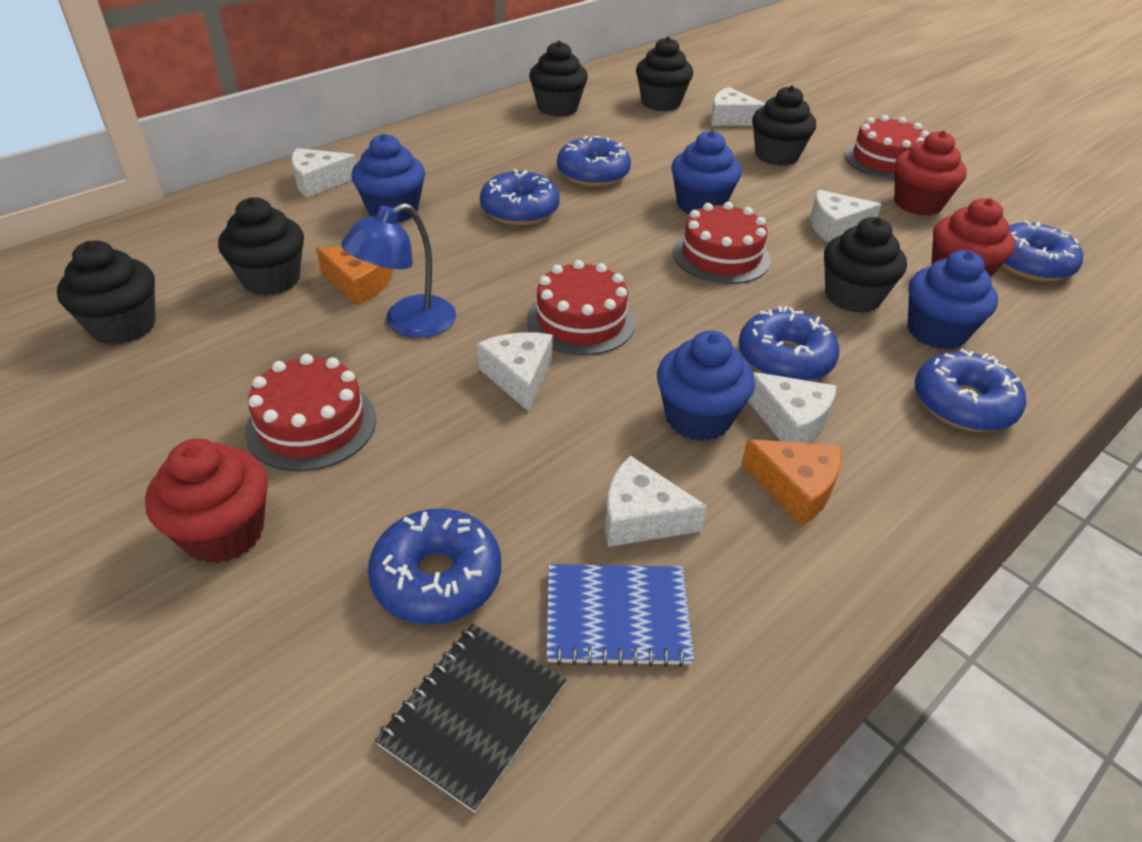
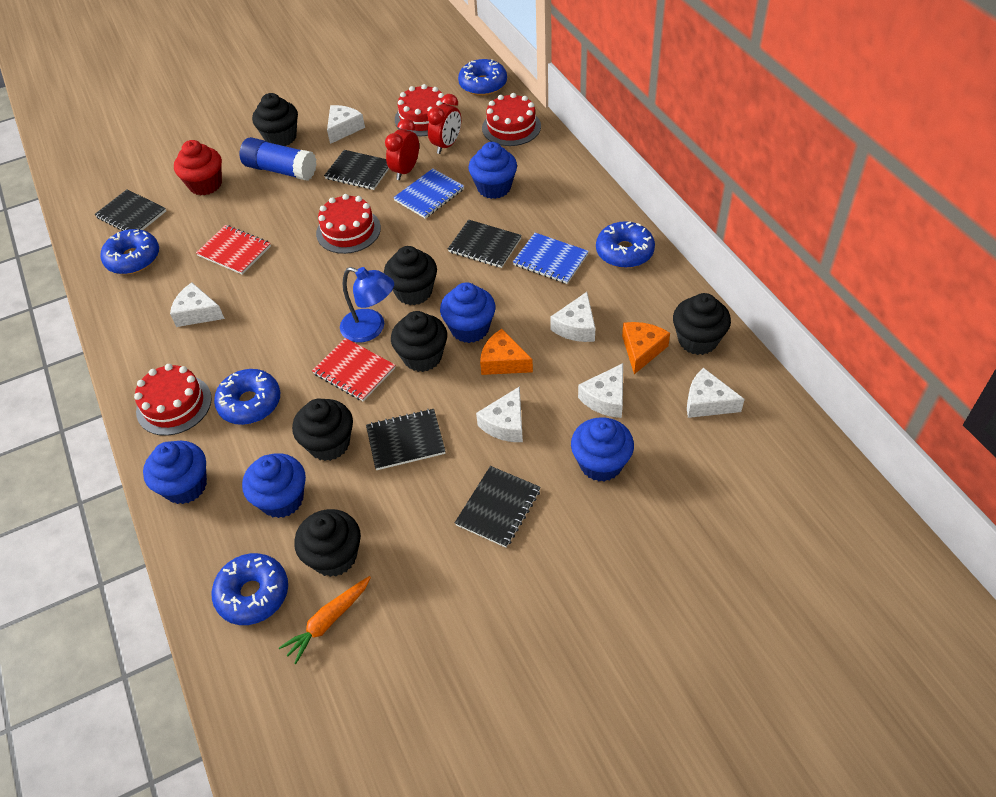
black notebook: 1 -> 5
blue cupcake: 4 -> 5
blue donut: 6 -> 5
blue glue stick: 0 -> 1
blue notebook: 1 -> 2
orange carrot: 0 -> 1
red clock: 0 -> 2
red cupcake: 3 -> 1
red notebook: 0 -> 2

